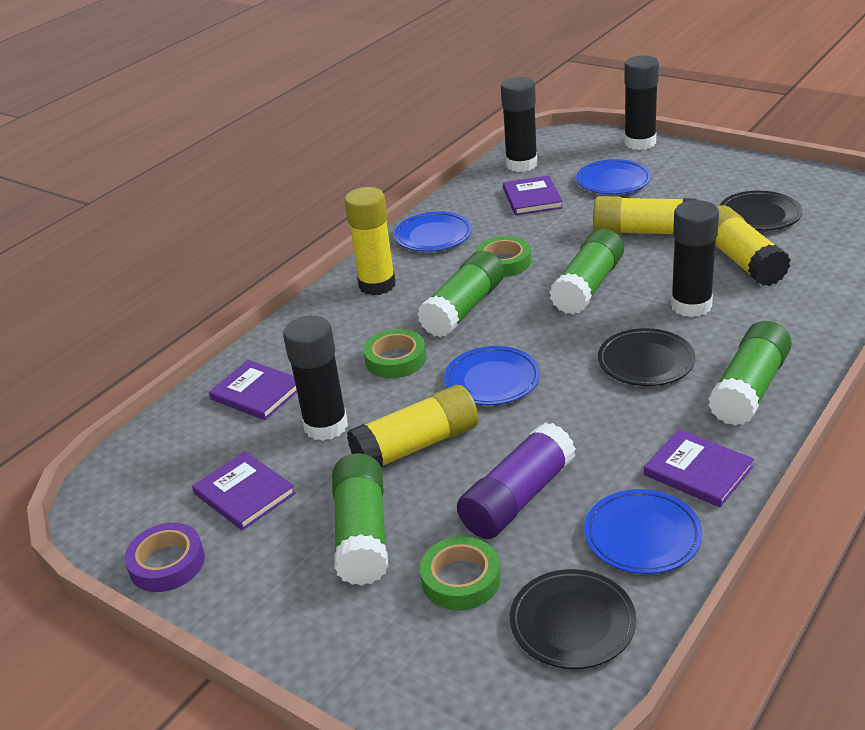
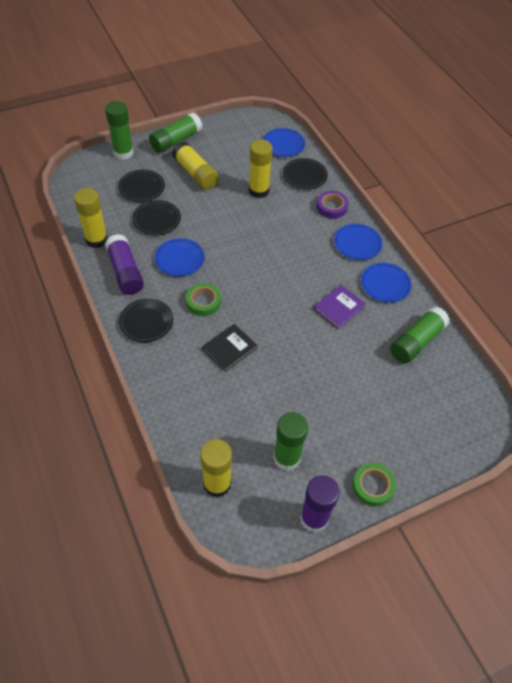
black book: 0 -> 1
black glue stick: 4 -> 0
black plate: 3 -> 4
green tape: 3 -> 2
purple book: 4 -> 1
purple glue stick: 1 -> 2

